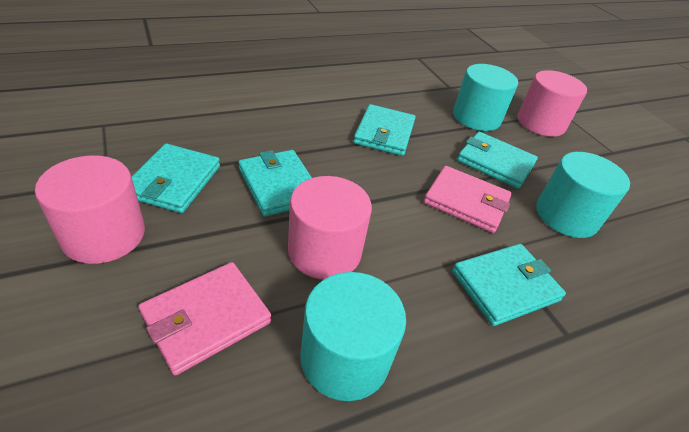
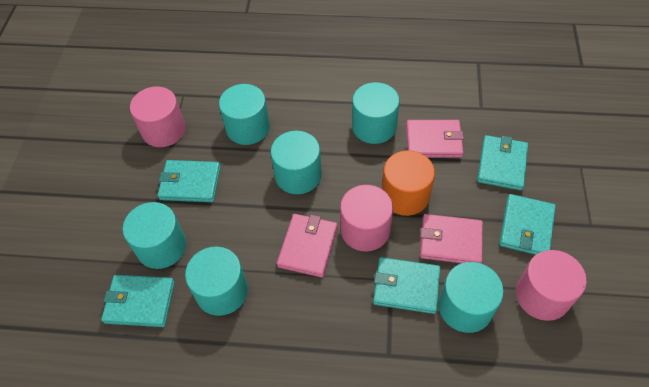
orange cylinder: 0 -> 1
pink wallet: 2 -> 3
turquoise cylinder: 3 -> 6

